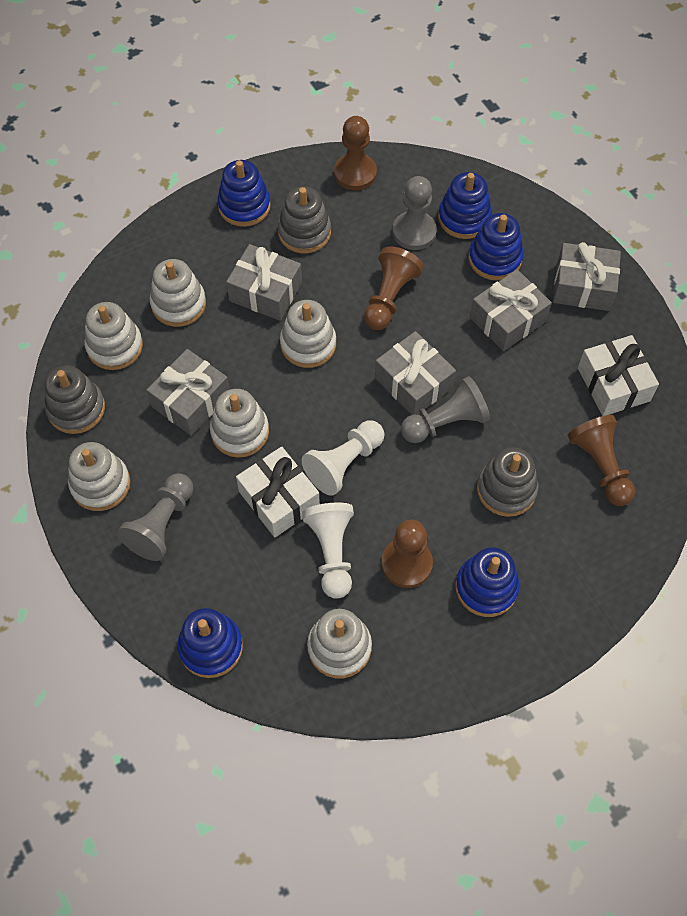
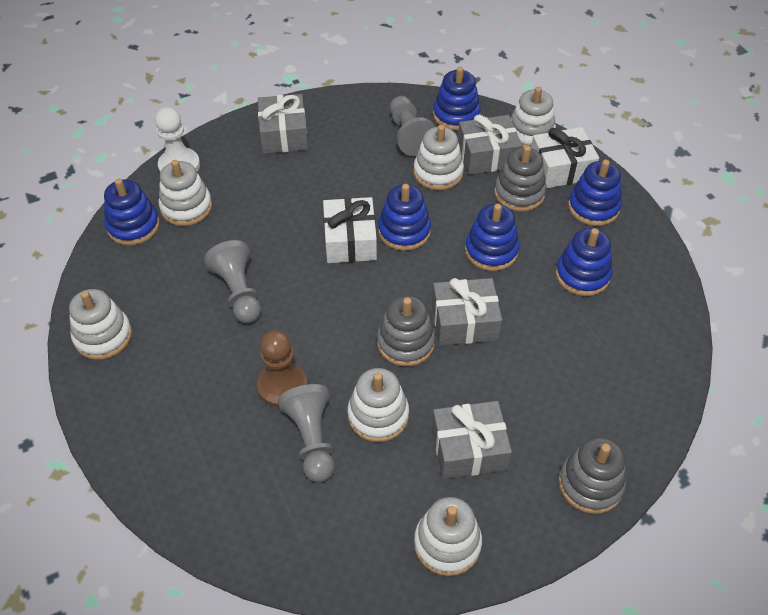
blue stacking toy: 5 -> 6
brown pawn: 4 -> 1
grey gift: 5 -> 4
white pawn: 2 -> 1

